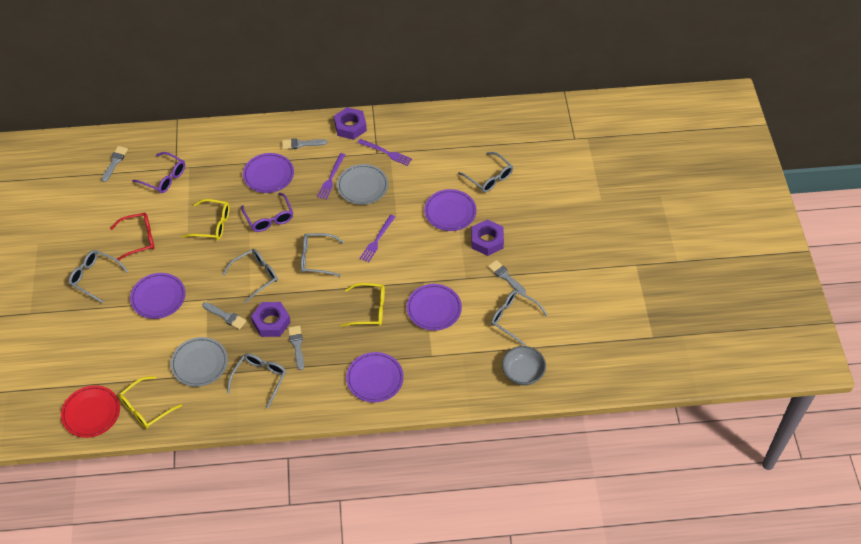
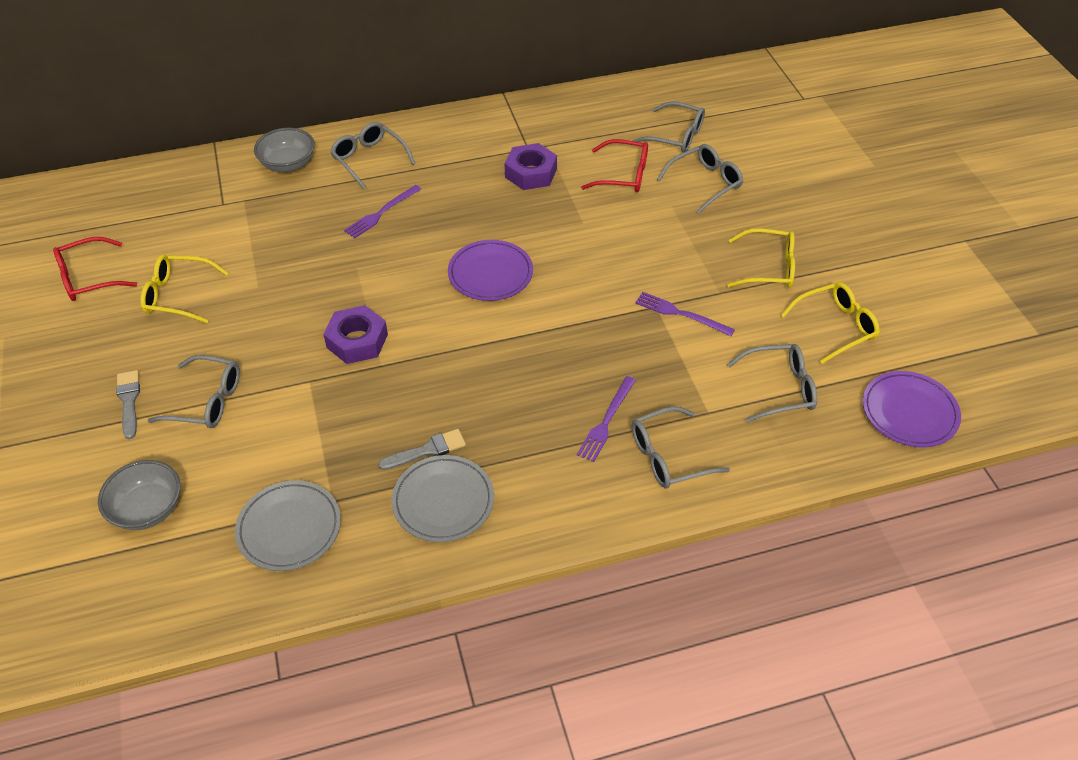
grey bowl: 1 -> 2
grey brush: 5 -> 2
purple glasses: 2 -> 0
purple nut: 3 -> 2
purple plate: 5 -> 2
red glasses: 1 -> 2
red plate: 1 -> 0

